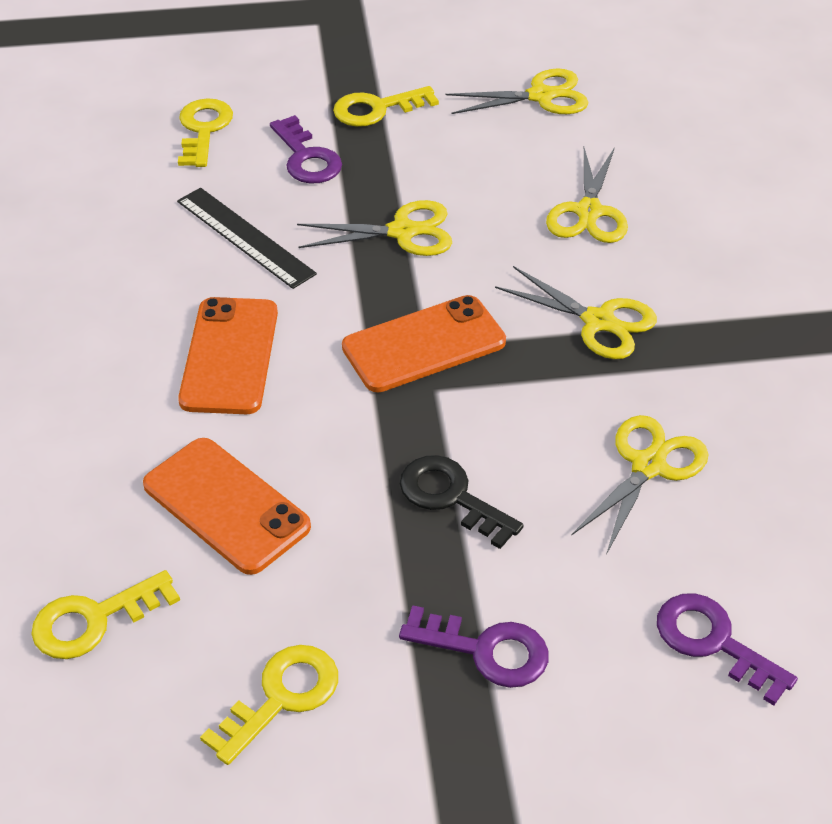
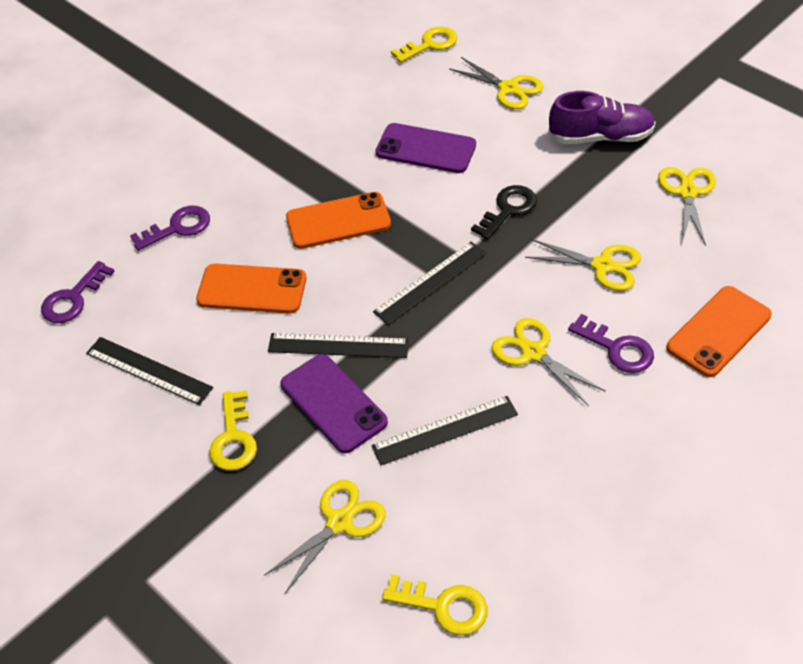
black ruler: 1 -> 4
purple phone: 0 -> 2
purple shoe: 0 -> 1
yellow key: 4 -> 3

